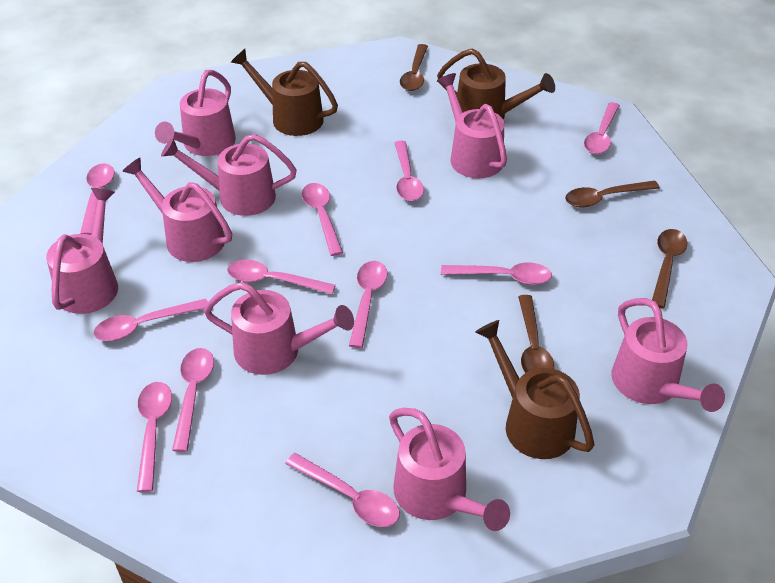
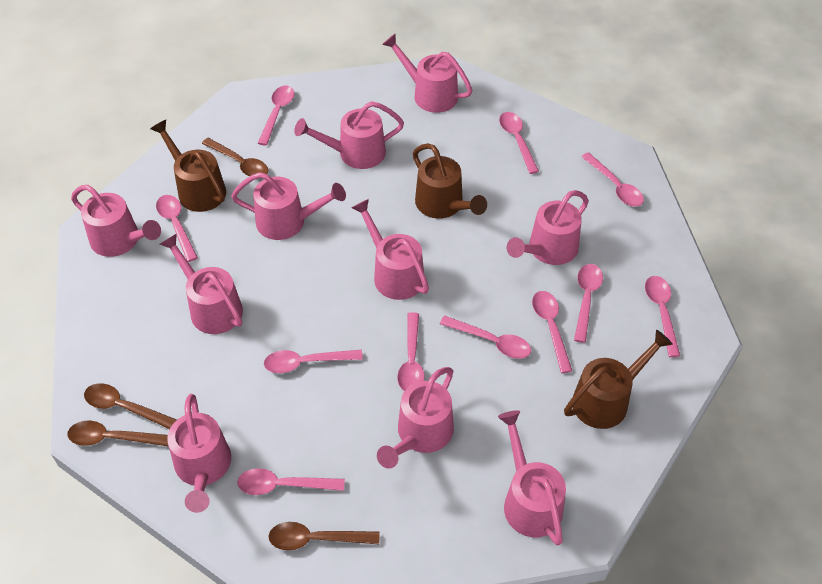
pink watering can: 8 -> 10

